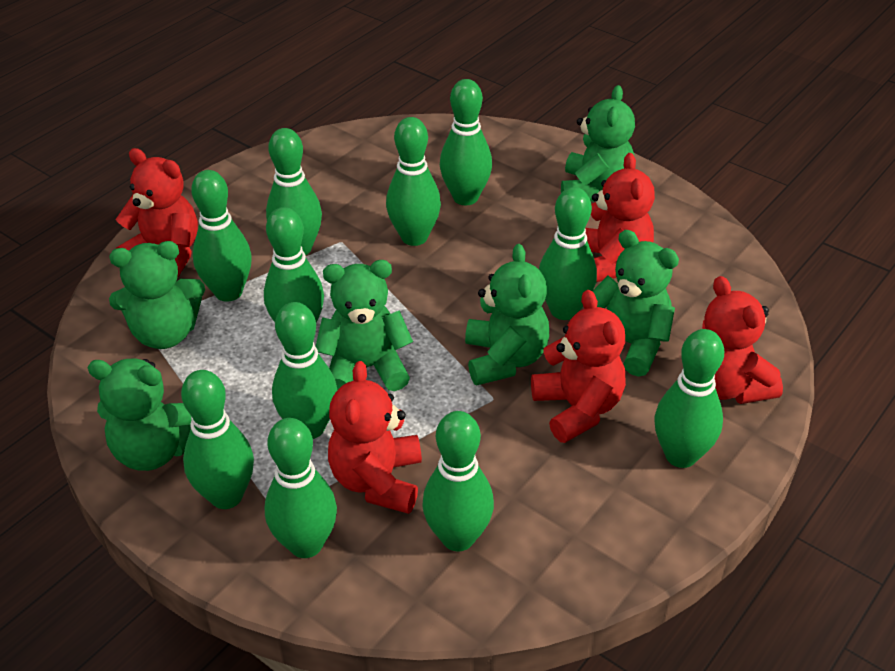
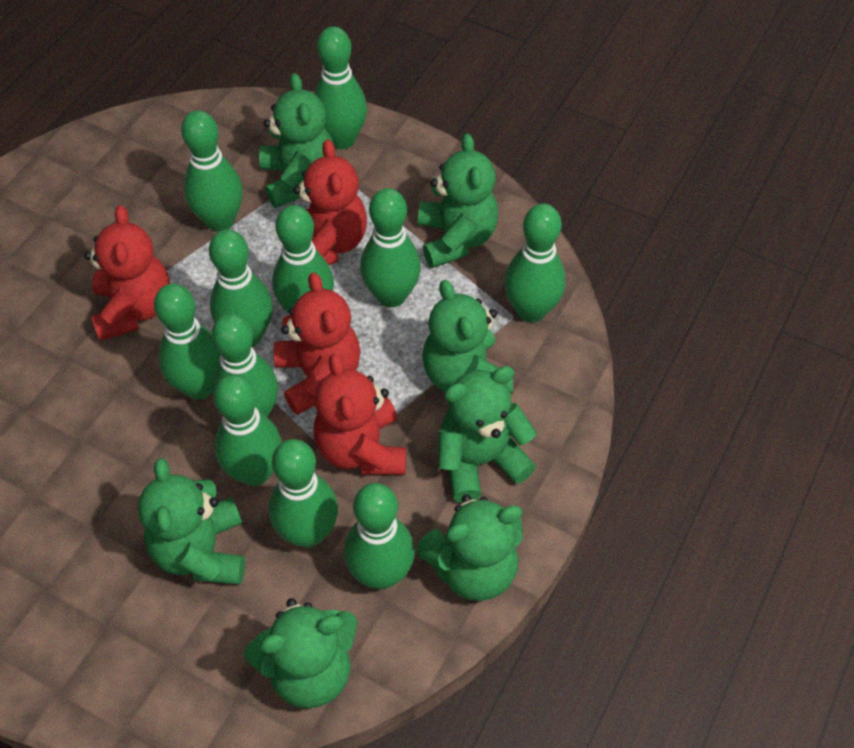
green teddy bear: 6 -> 7
red teddy bear: 5 -> 4

